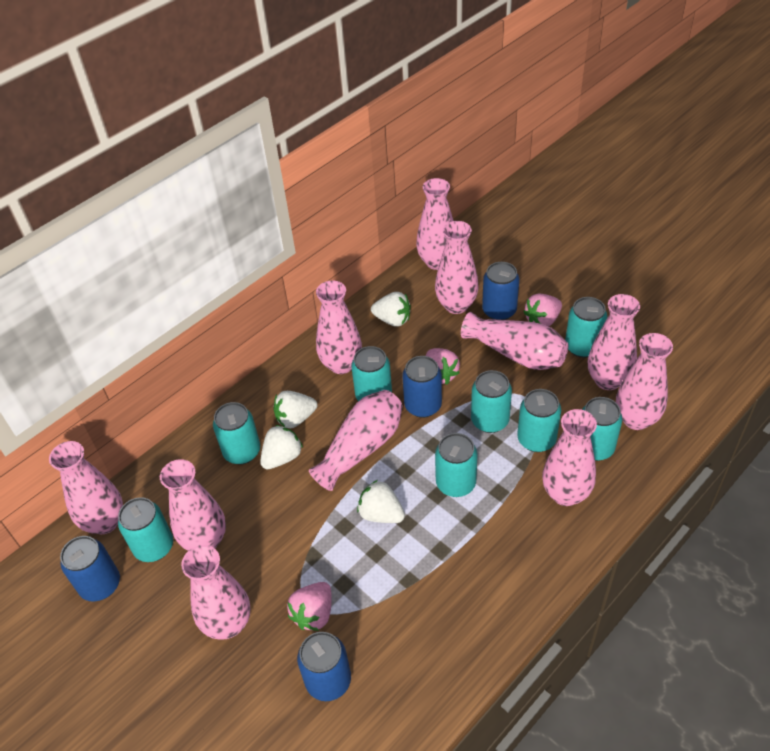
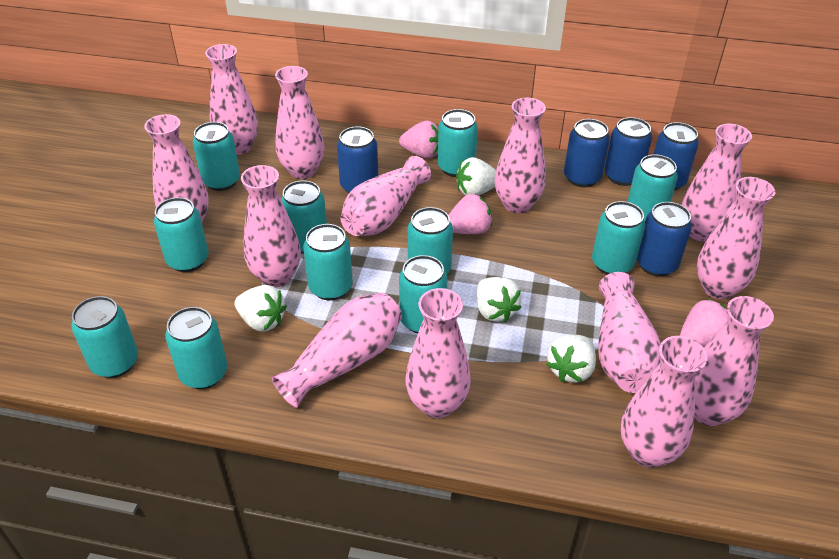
blue can: 4 -> 5
pink vase: 11 -> 13
turquoise can: 8 -> 11

